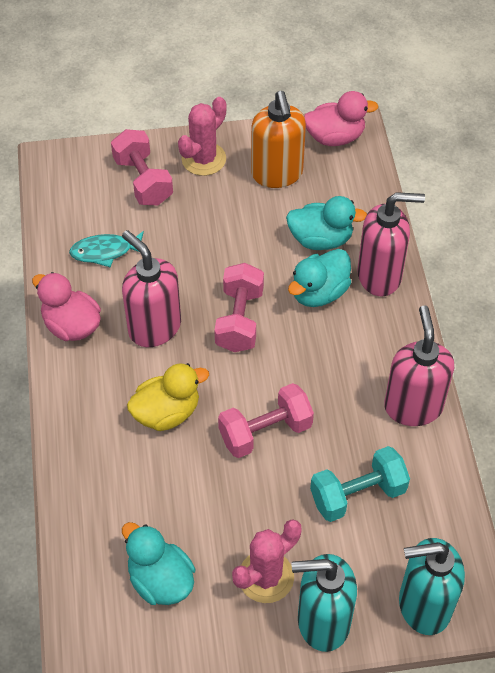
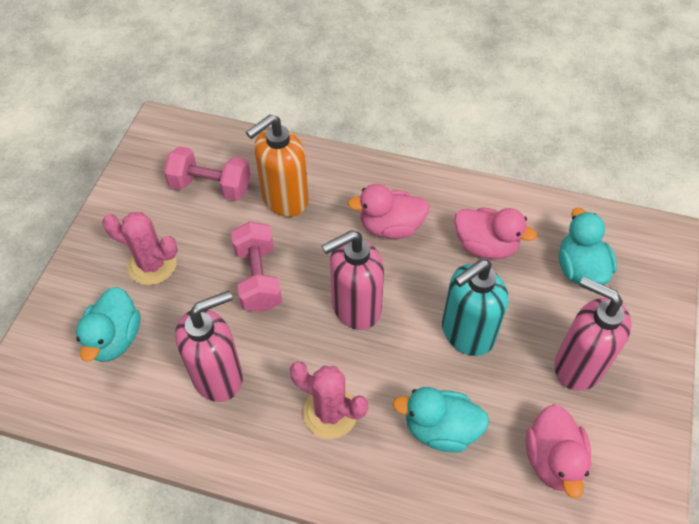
pink duck: 2 -> 3
pink dumbbell: 3 -> 2
turquoise dumbbell: 1 -> 0
turquoise fish: 1 -> 0
turquoise soap dispenser: 2 -> 1
yellow duck: 1 -> 0

